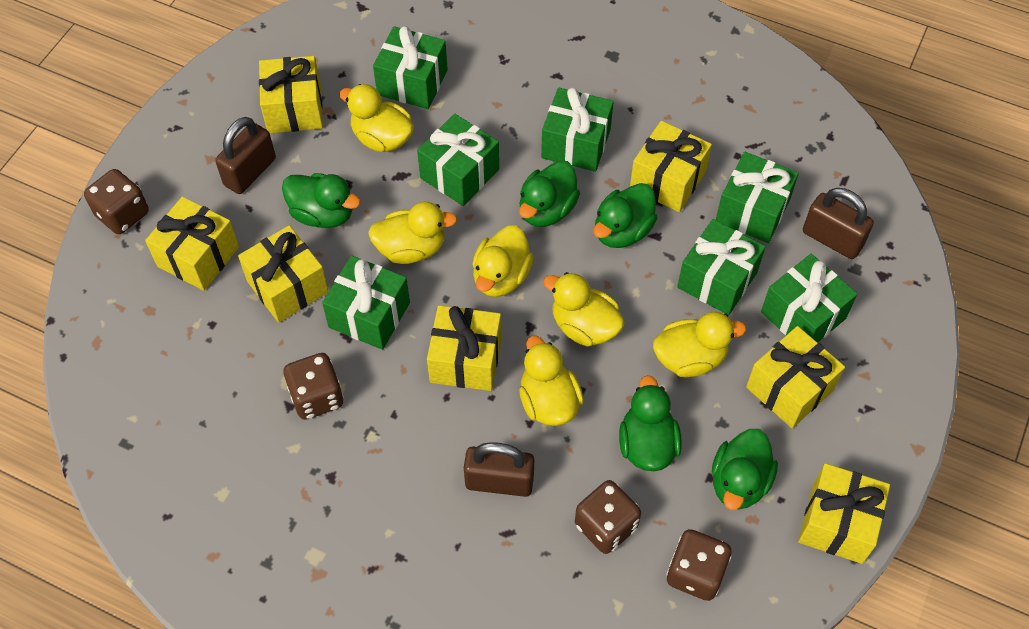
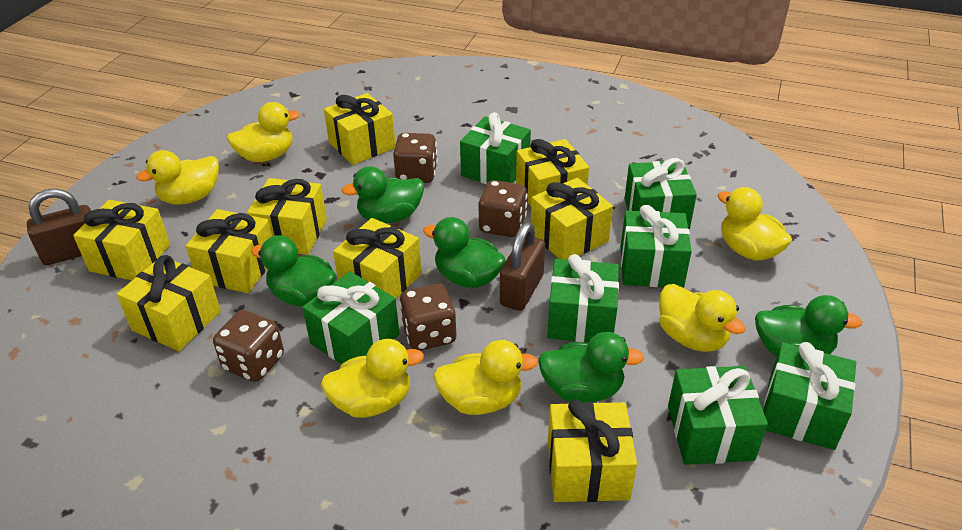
brown padlock: 3 -> 2
yellow gift: 7 -> 9

